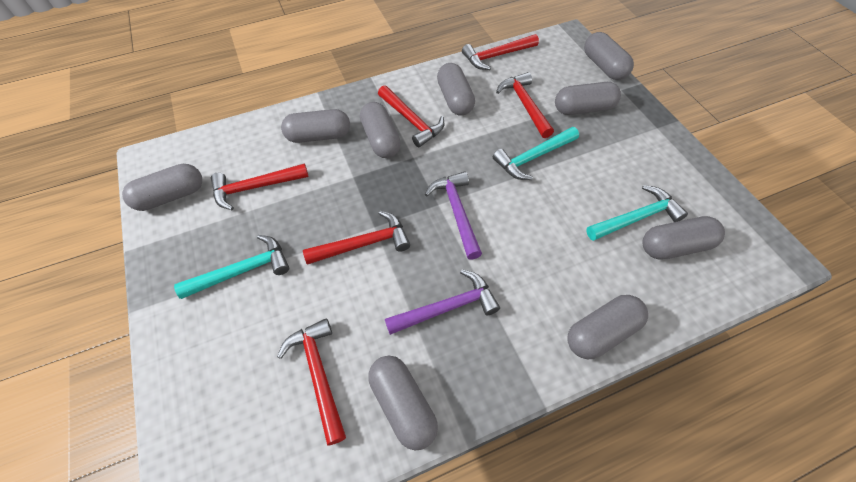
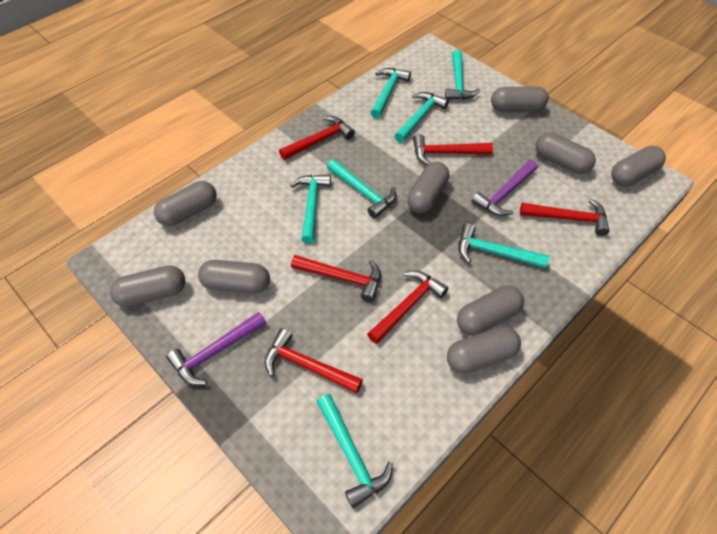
turquoise hammer: 3 -> 7

